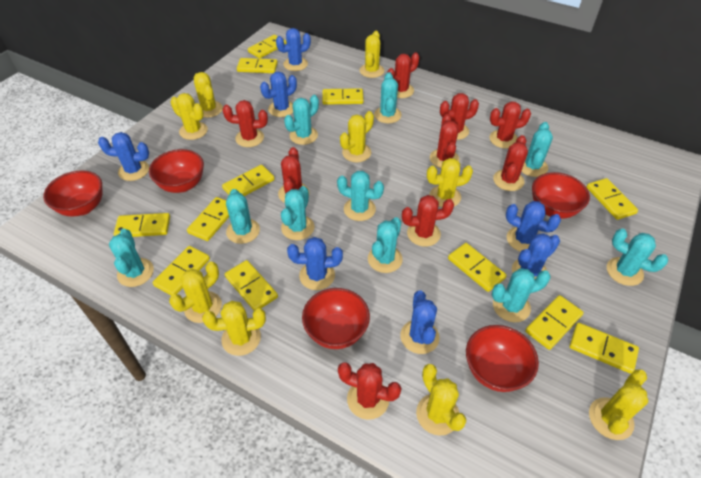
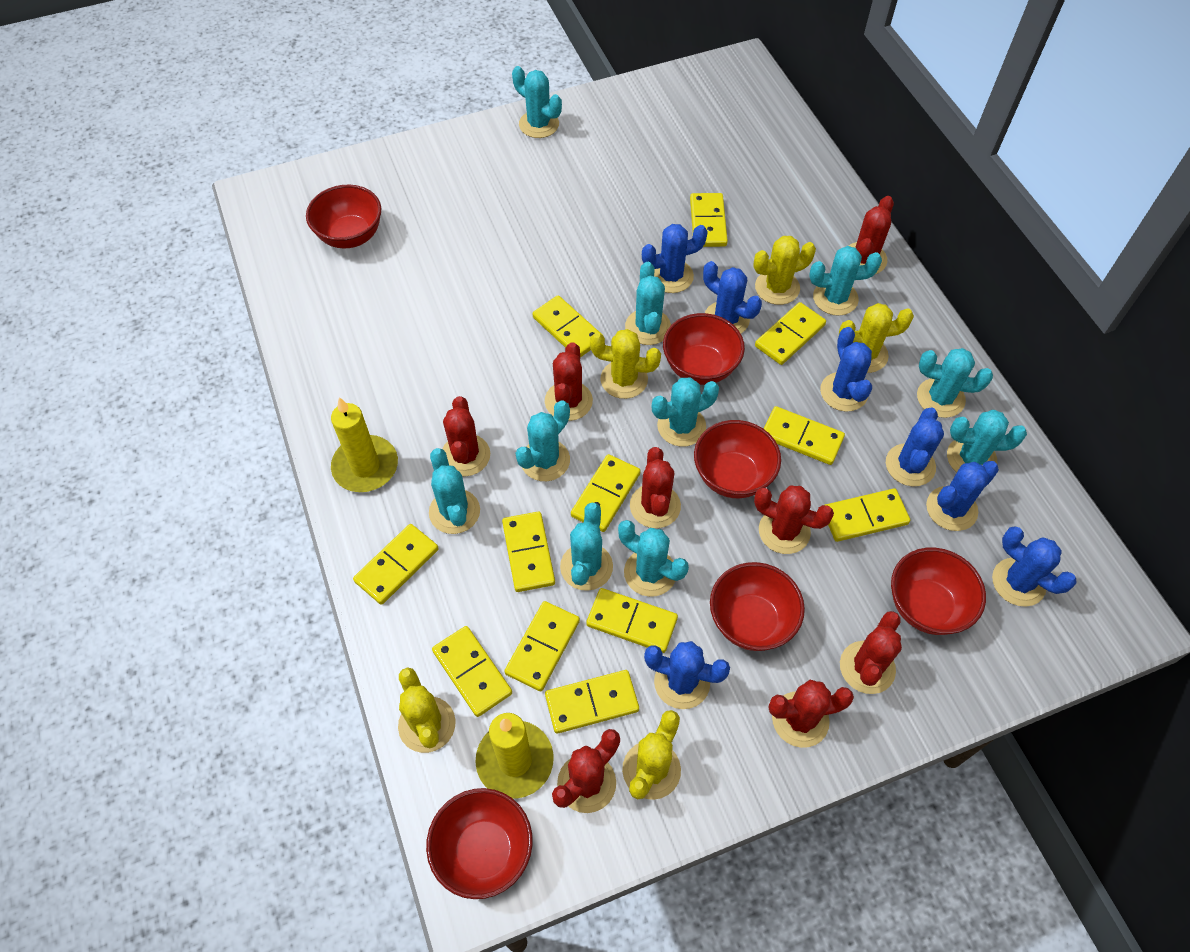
red bowl: 5 -> 6
red cactus: 9 -> 8
yellow cactus: 9 -> 5
yellow candle: 0 -> 2

